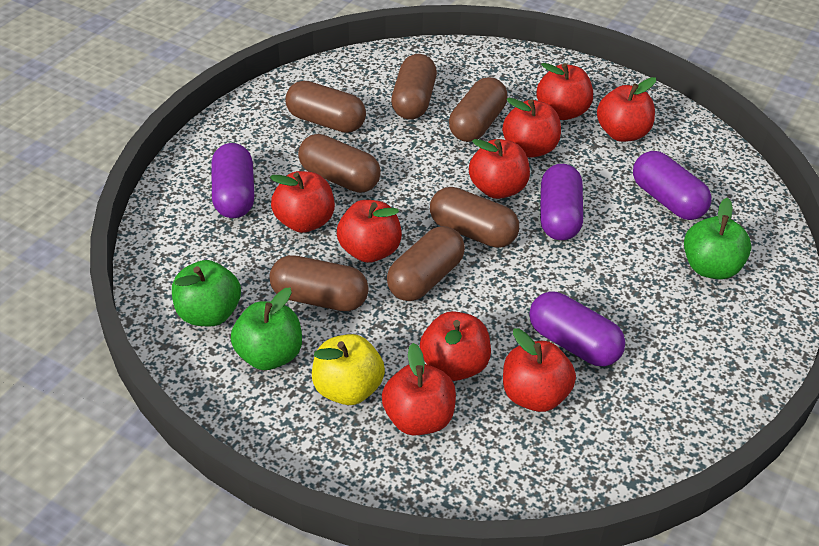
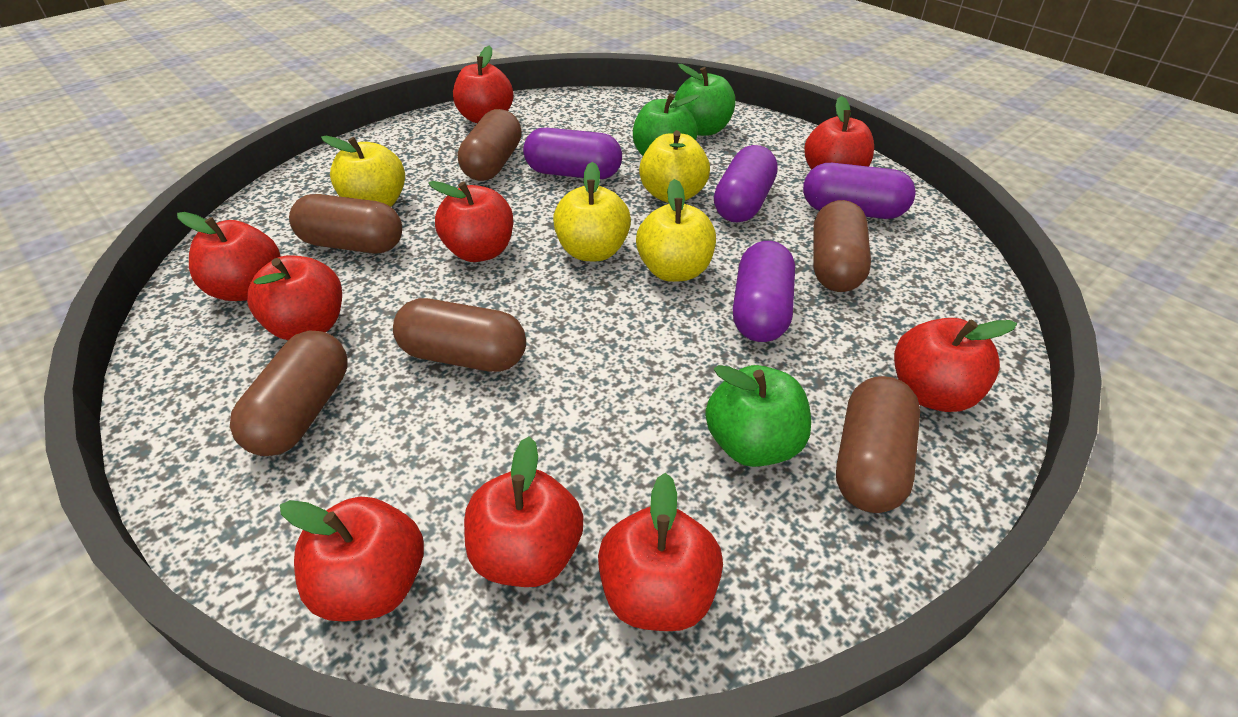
brown capsule: 7 -> 6
yellow apple: 1 -> 4

